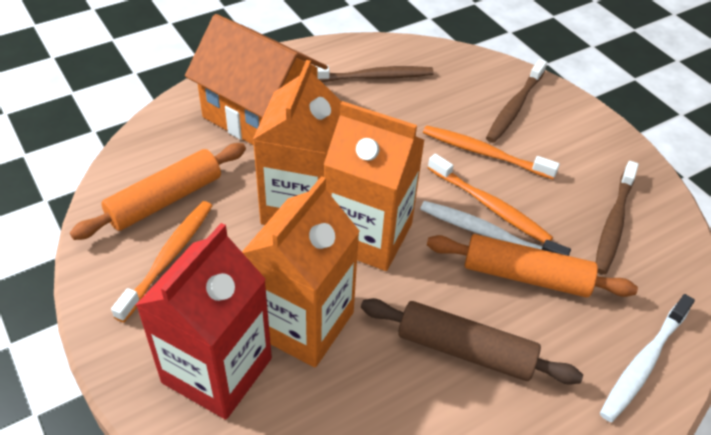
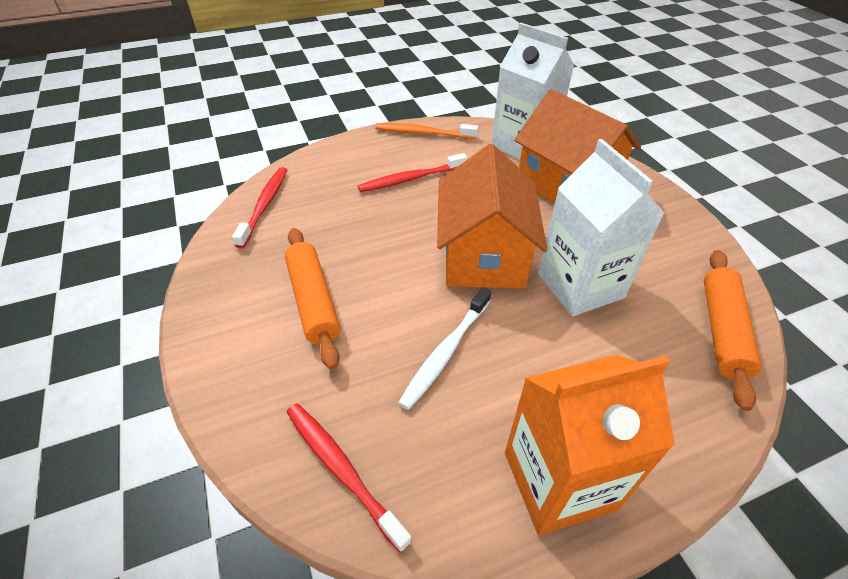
brown rolling pin: 1 -> 0
brown toothbrush: 3 -> 0
orange carton: 3 -> 1
orange house: 1 -> 2
orange toothbrush: 3 -> 1
red carton: 1 -> 0
red toothbrush: 0 -> 3
white carton: 0 -> 2
white toothbrush: 2 -> 1

